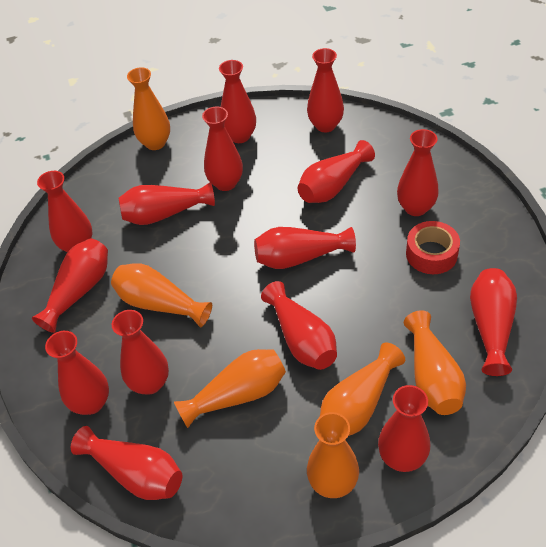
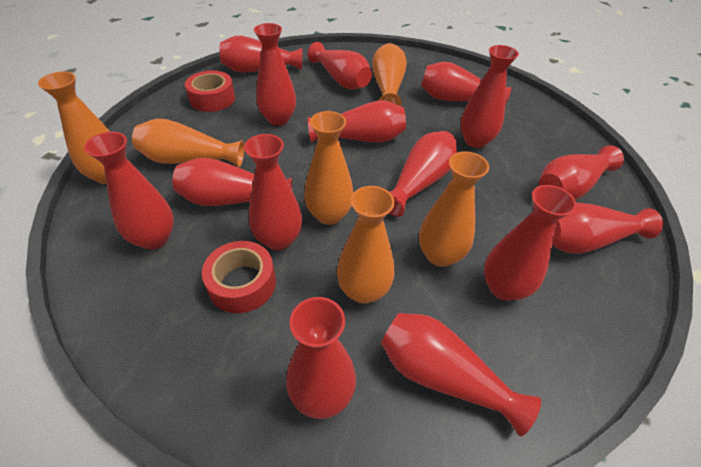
red tape: 1 -> 2

